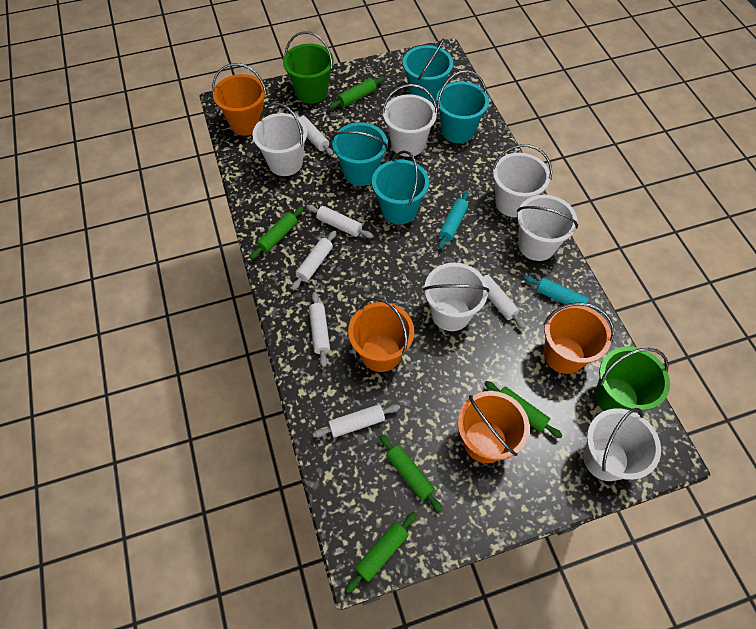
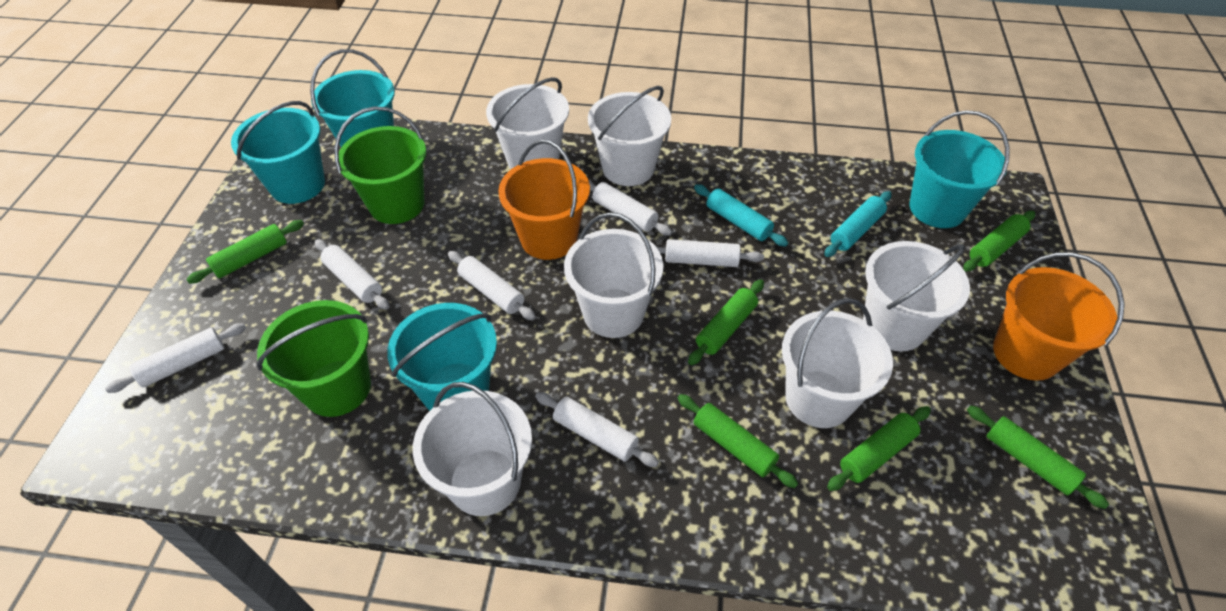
green rolling pin: 5 -> 6
orange bucket: 4 -> 2

